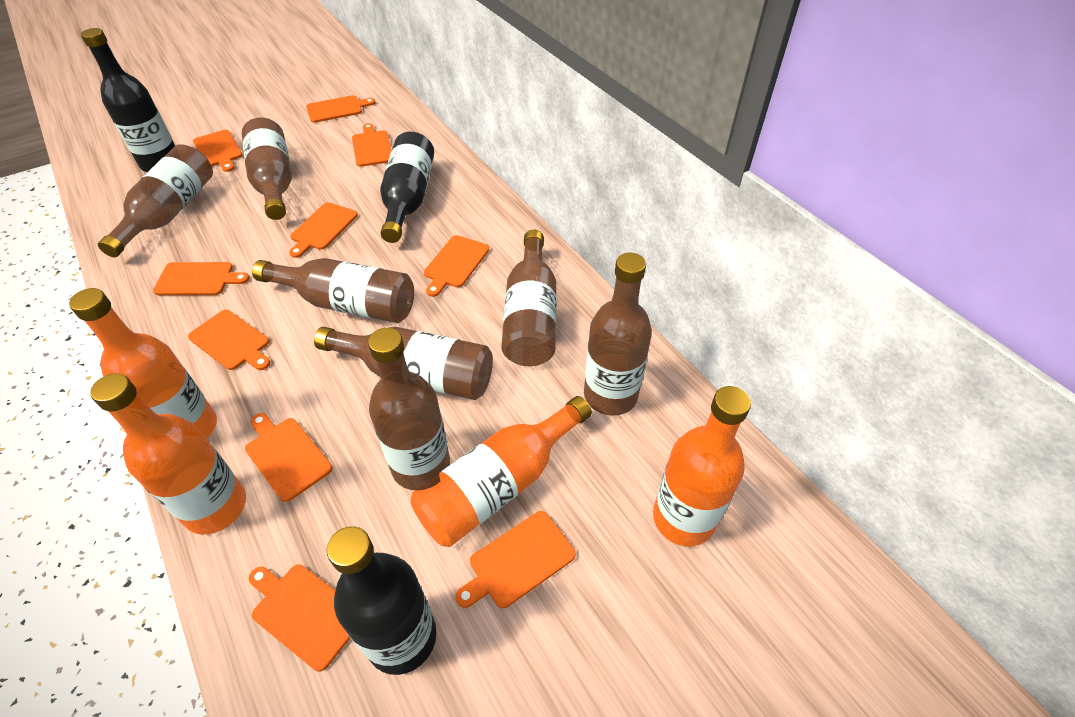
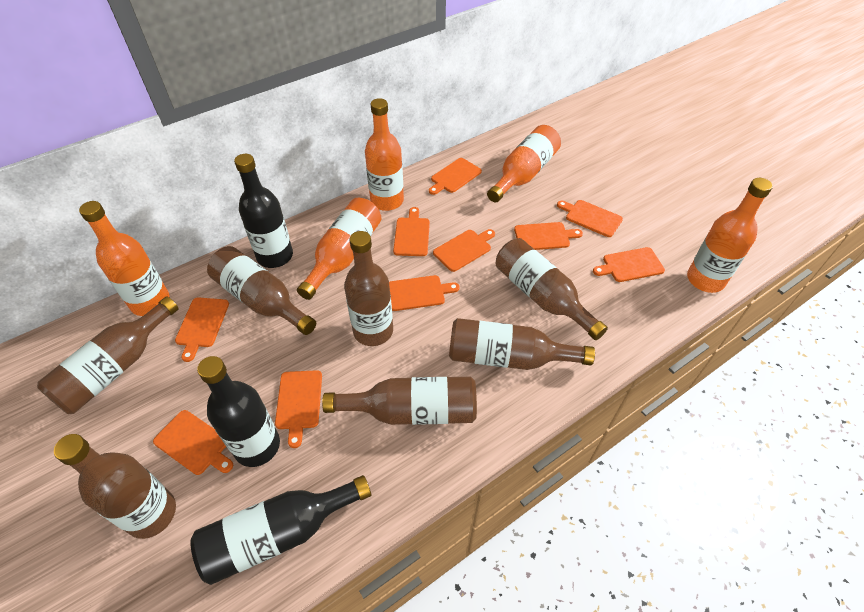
orange bottle: 4 -> 5

